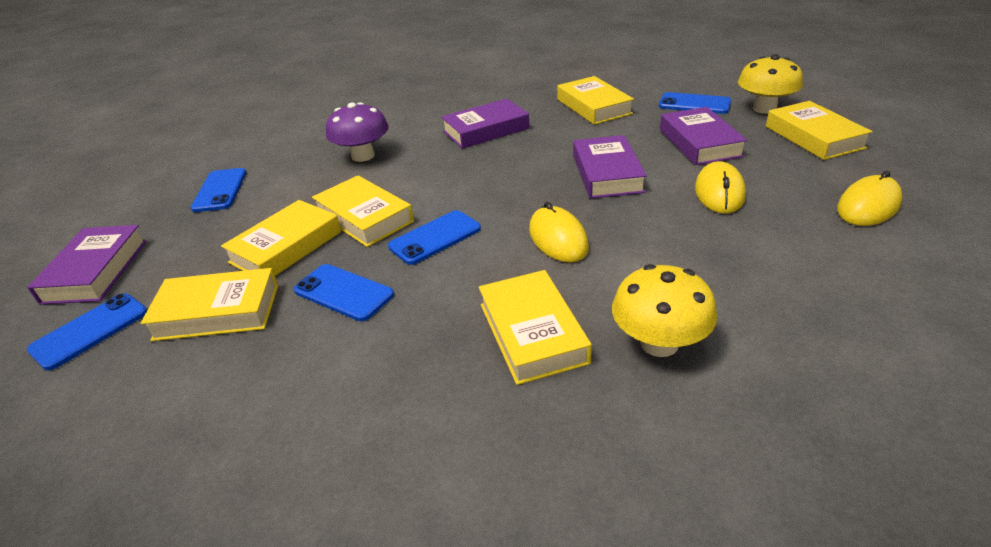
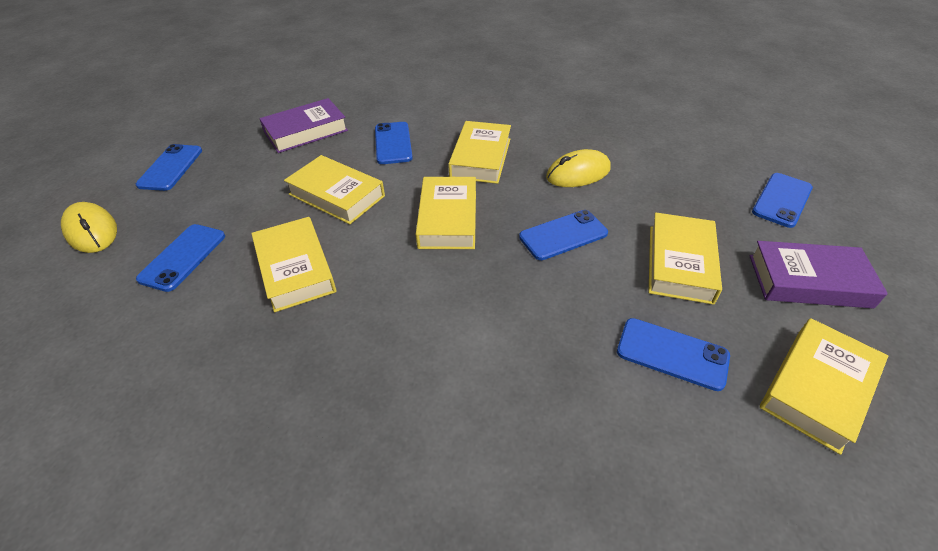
blue phone: 5 -> 6
purple book: 4 -> 2
purple mushroom: 1 -> 0
yellow mouse: 3 -> 2
yellow mushroom: 2 -> 0

